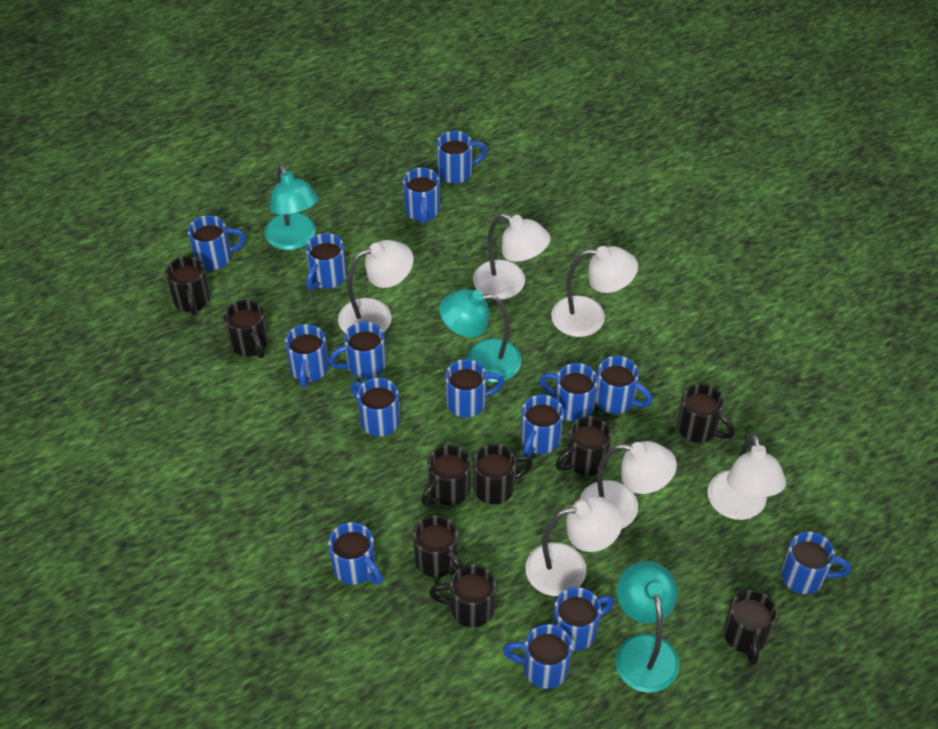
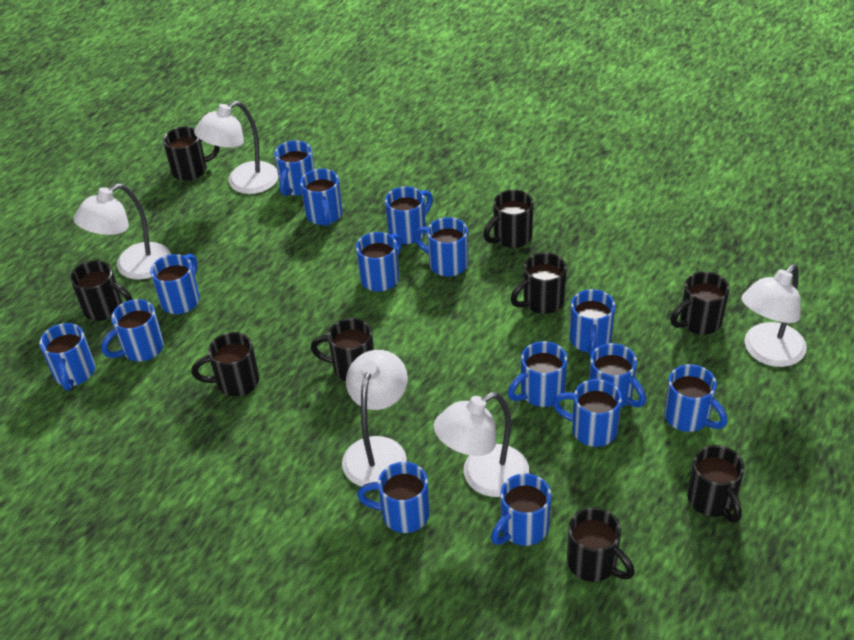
turquoise lamp: 3 -> 0
white lamp: 6 -> 5

